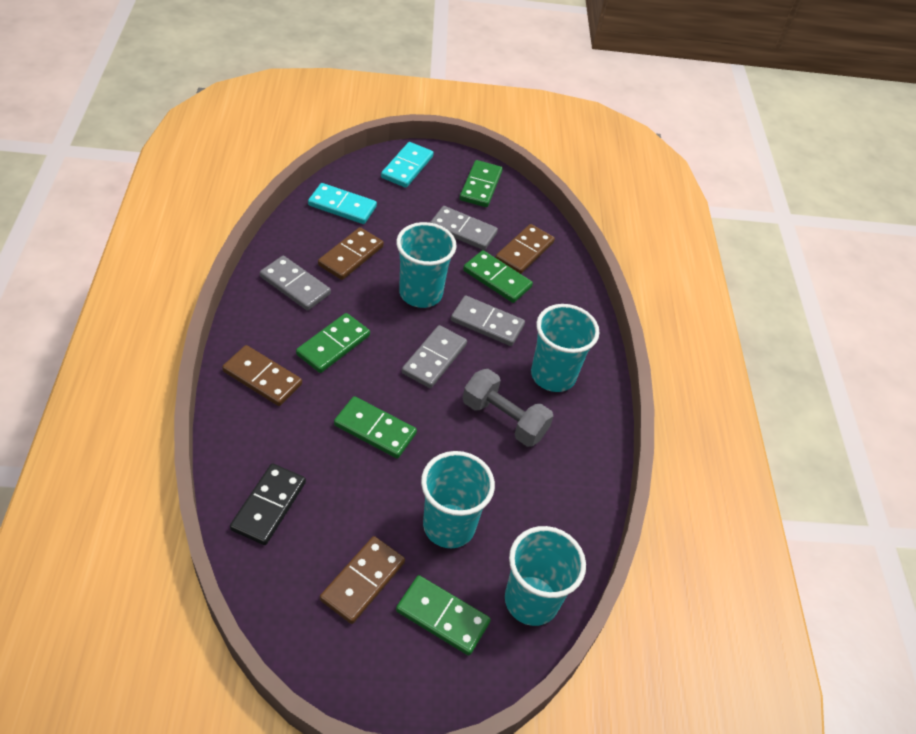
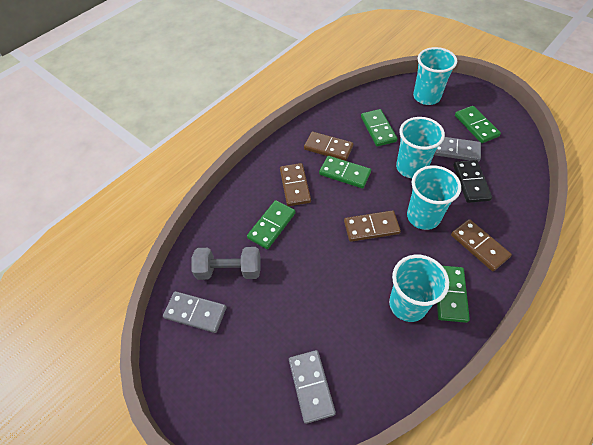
grey domino: 4 -> 3
turquoise domino: 2 -> 0

